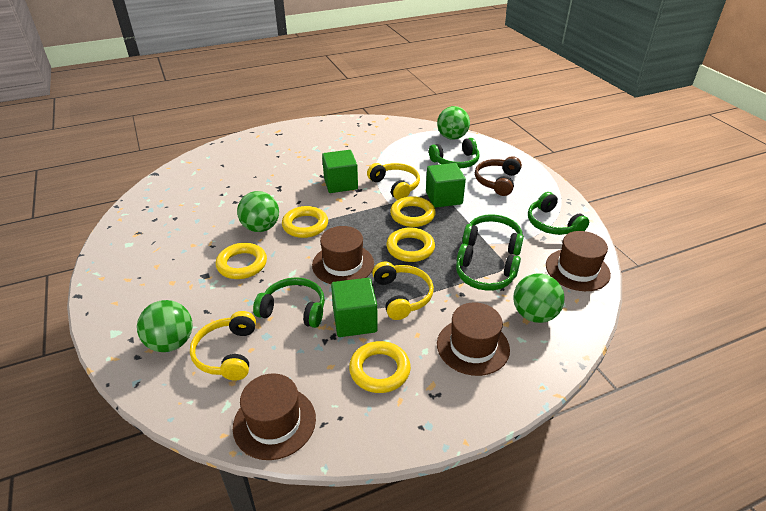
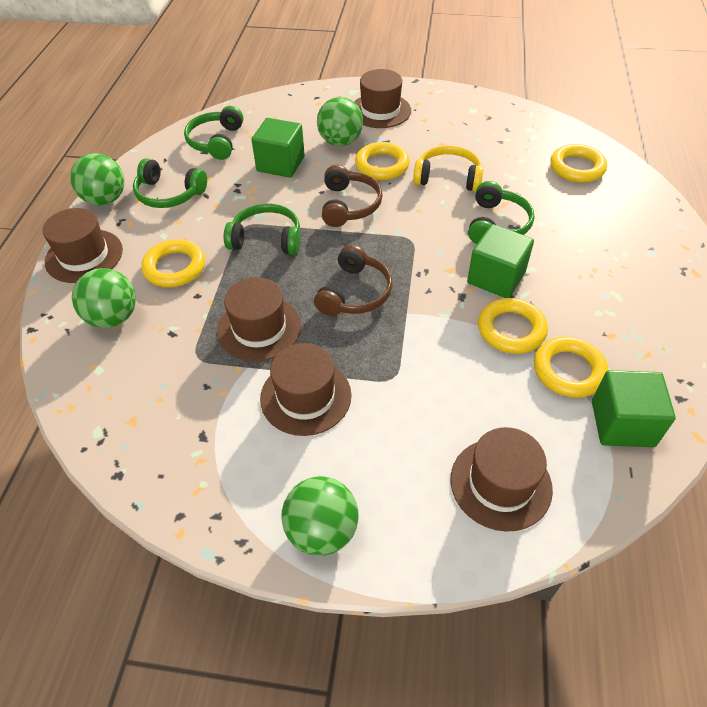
brown hat: 4 -> 5
brown headphones: 1 -> 2
green headphones: 5 -> 4
yellow headphones: 3 -> 1

